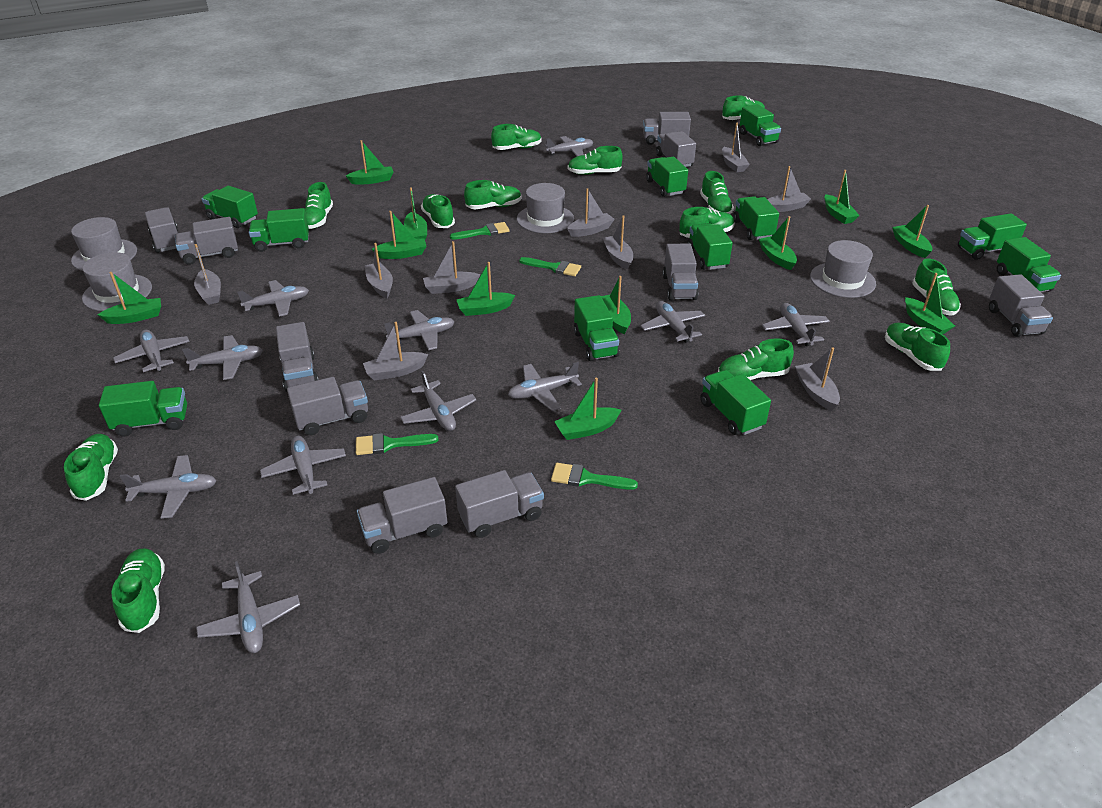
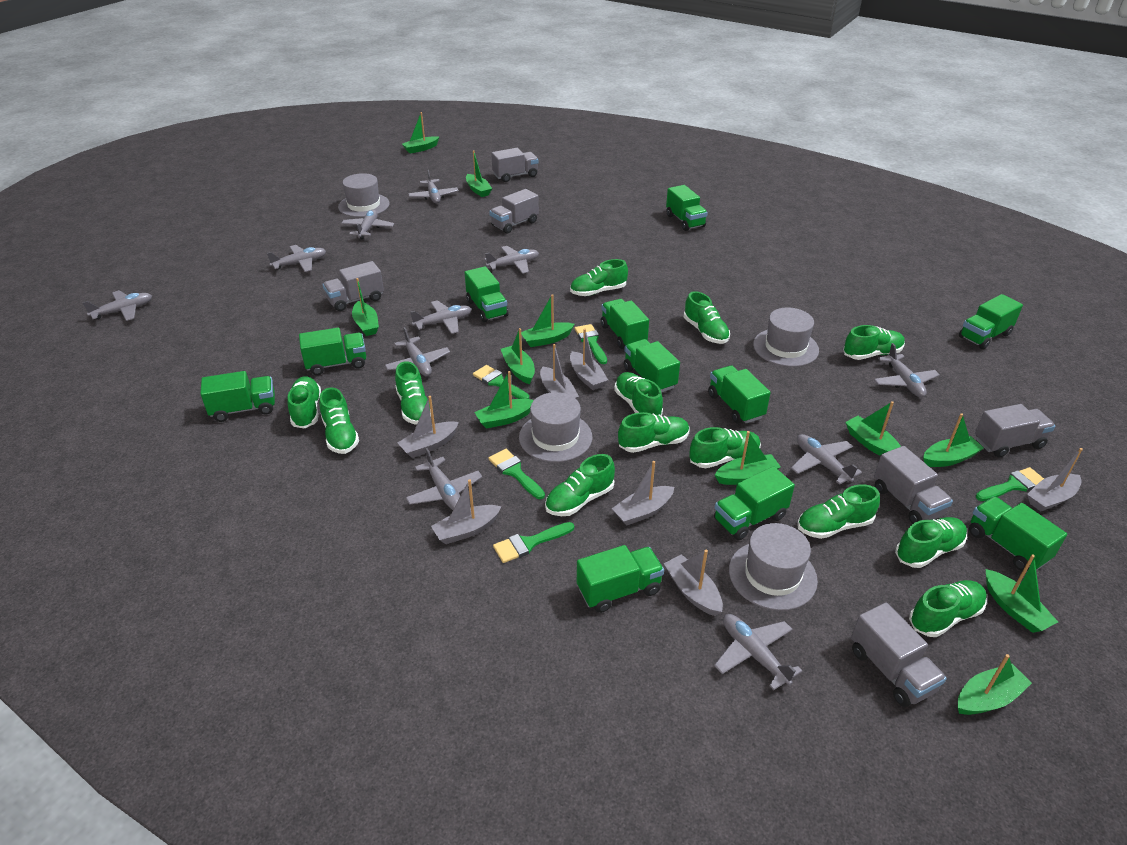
green brush: 4 -> 5
grey boat: 9 -> 7
grey plane: 12 -> 11
grey truck: 10 -> 6

